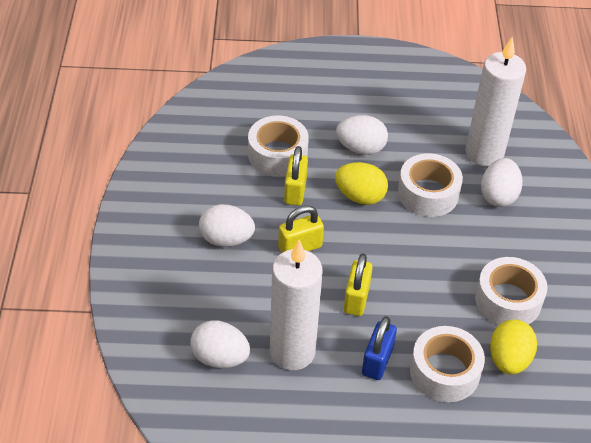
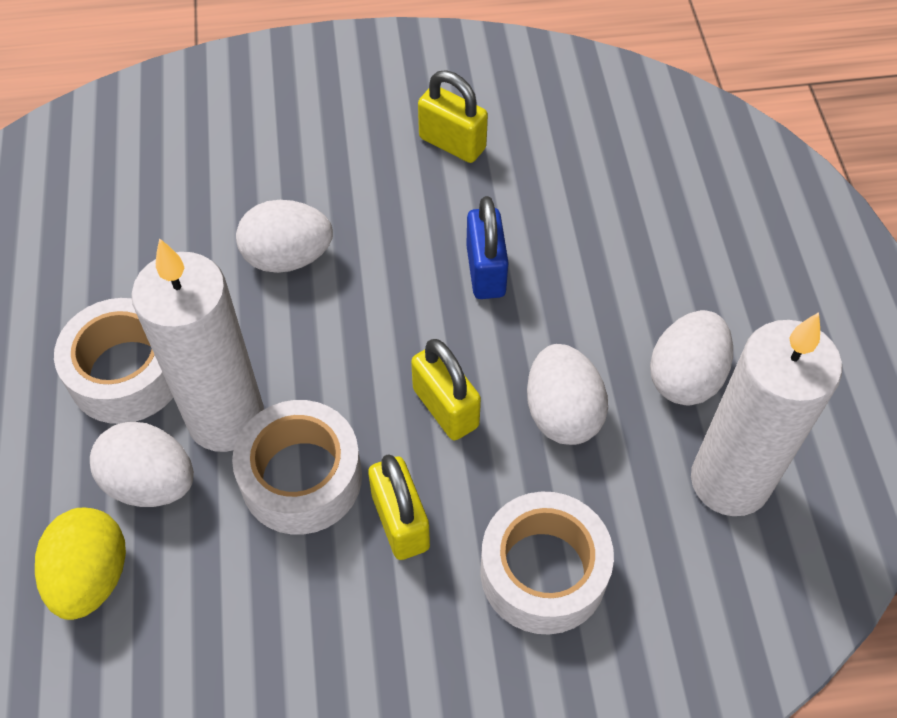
white tape: 4 -> 3
yellow egg: 2 -> 1

